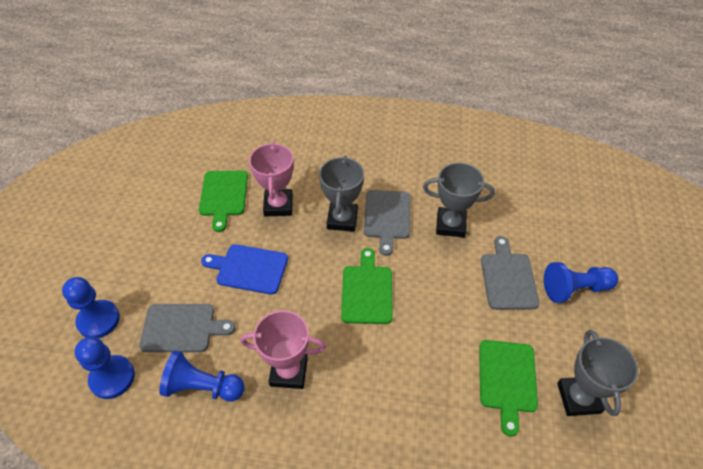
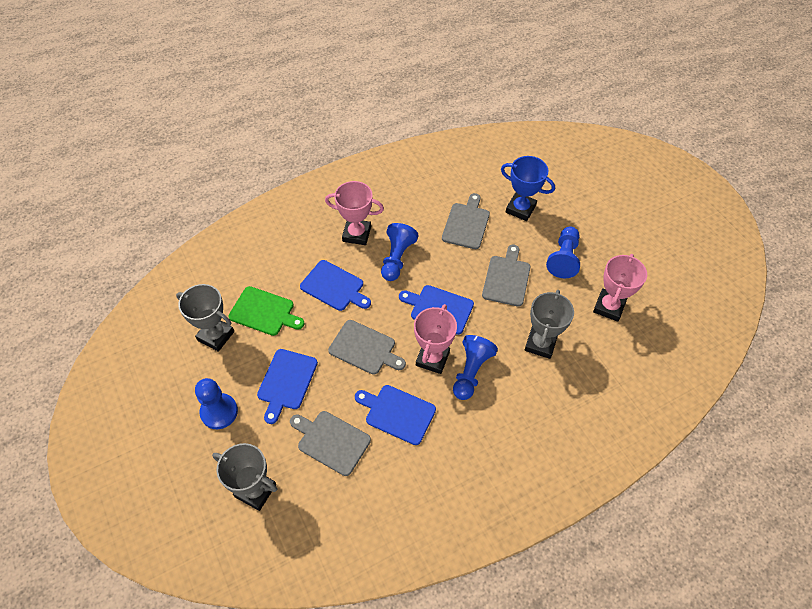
blue cutting board: 1 -> 4
blue trophy: 0 -> 1
green cutting board: 3 -> 1
grey cutting board: 3 -> 4
pink trophy: 2 -> 3

